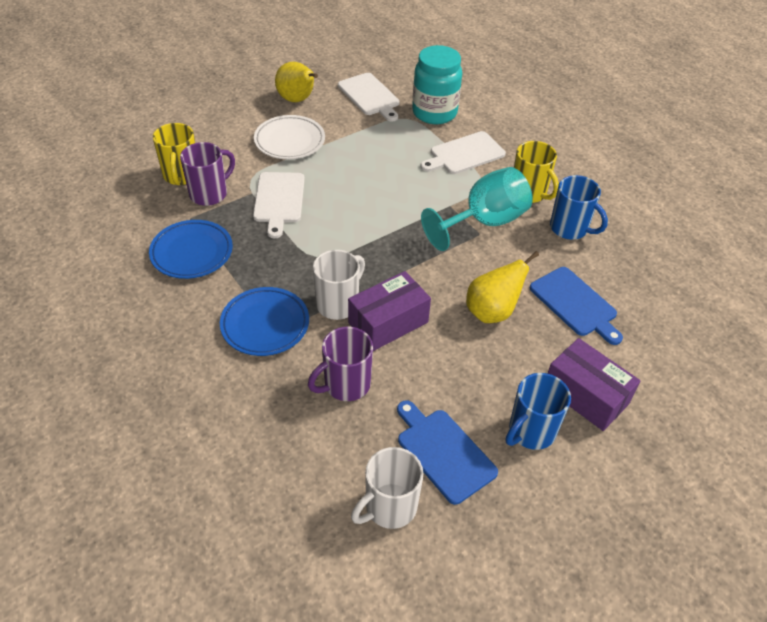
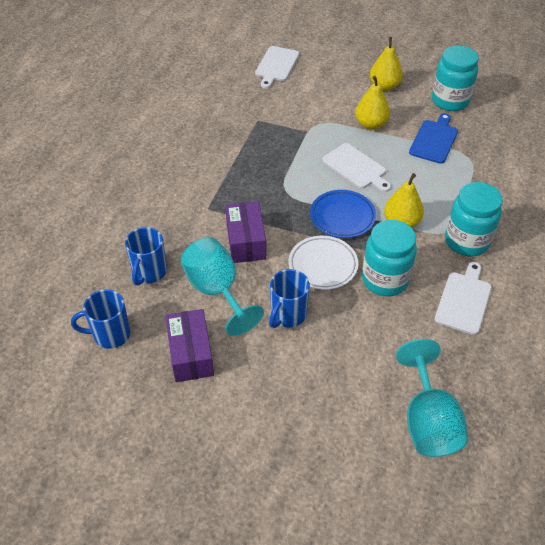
blue cutting board: 2 -> 1
blue mug: 2 -> 3
blue plate: 2 -> 1
purple mug: 2 -> 0
turquoise goblet: 1 -> 2
turquoise jar: 1 -> 3
white mug: 2 -> 0
yellow mug: 2 -> 0
yellow pear: 2 -> 3

